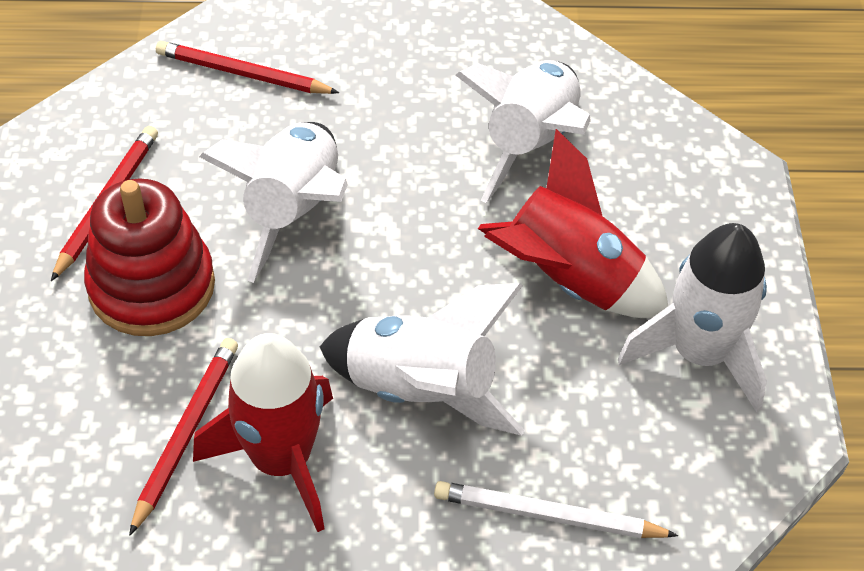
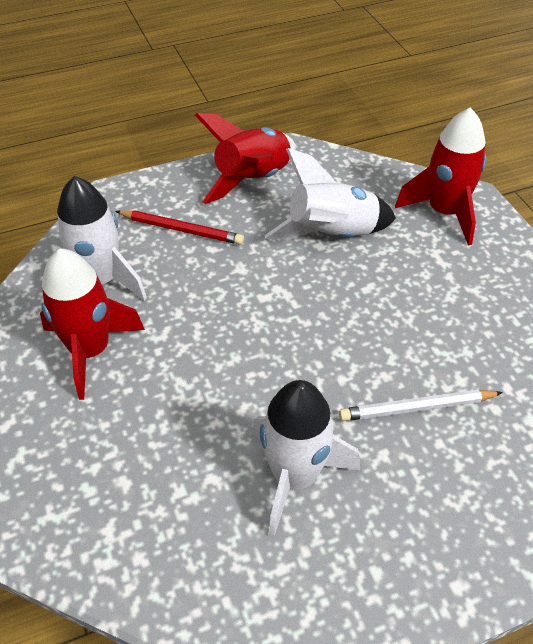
red pencil: 3 -> 1
red rocket: 2 -> 3
red stacking toy: 1 -> 0
white rocket: 4 -> 3

